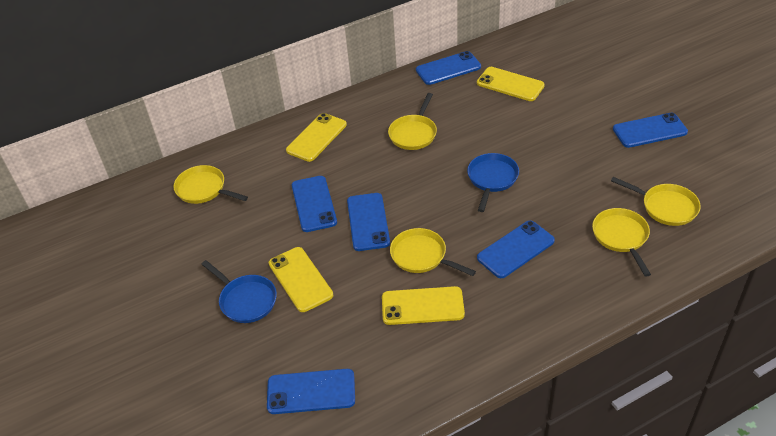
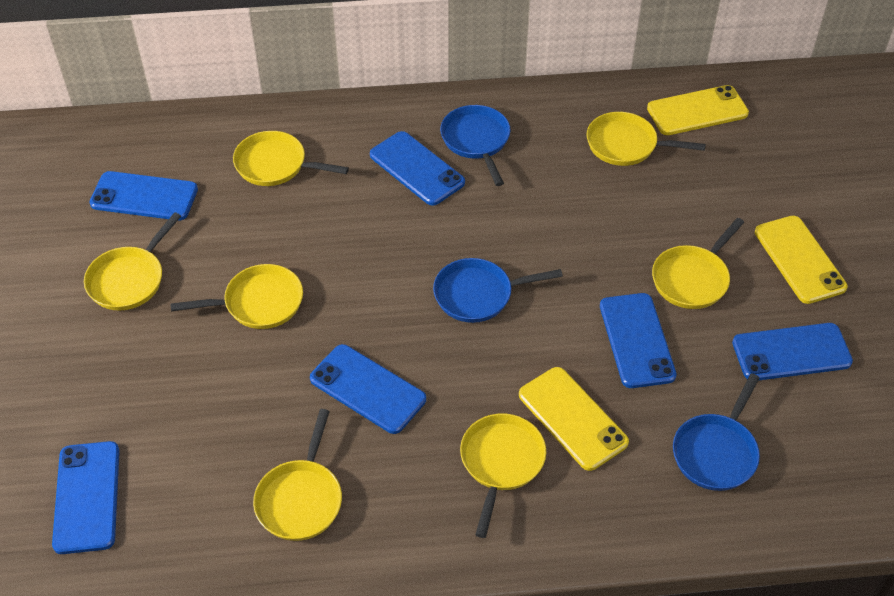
blue pan: 2 -> 3
yellow pan: 5 -> 7
yellow phone: 4 -> 3

